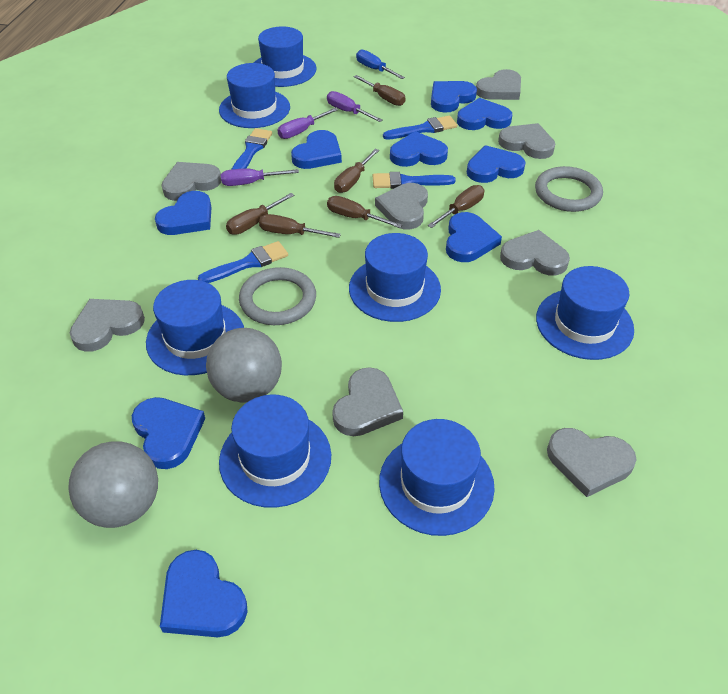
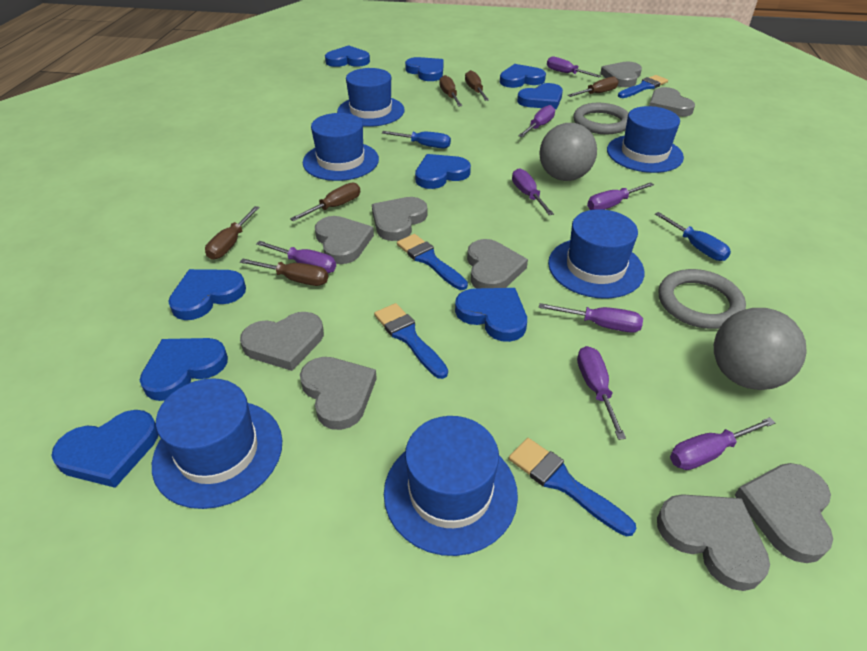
blue hat: 7 -> 6
blue screwdriver: 1 -> 2
grey heart: 8 -> 9
purple screwdriver: 3 -> 8

